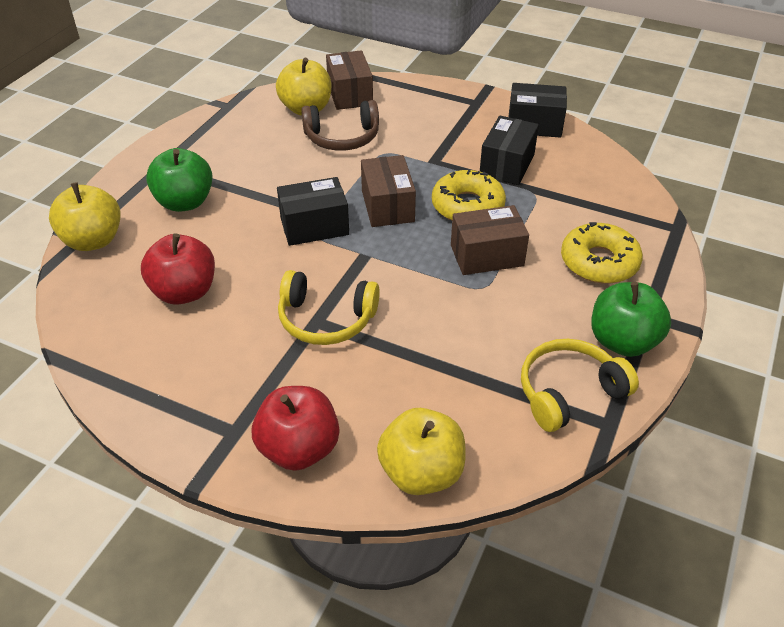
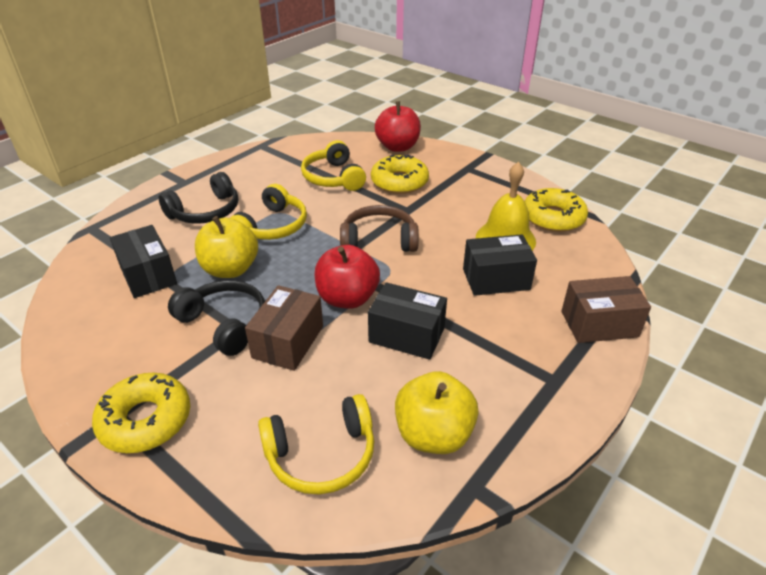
black headphones: 0 -> 2
brown box: 3 -> 2
green apple: 2 -> 0
yellow apple: 3 -> 2
yellow bell: 0 -> 1
yellow donut: 2 -> 3
yellow headphones: 2 -> 3

